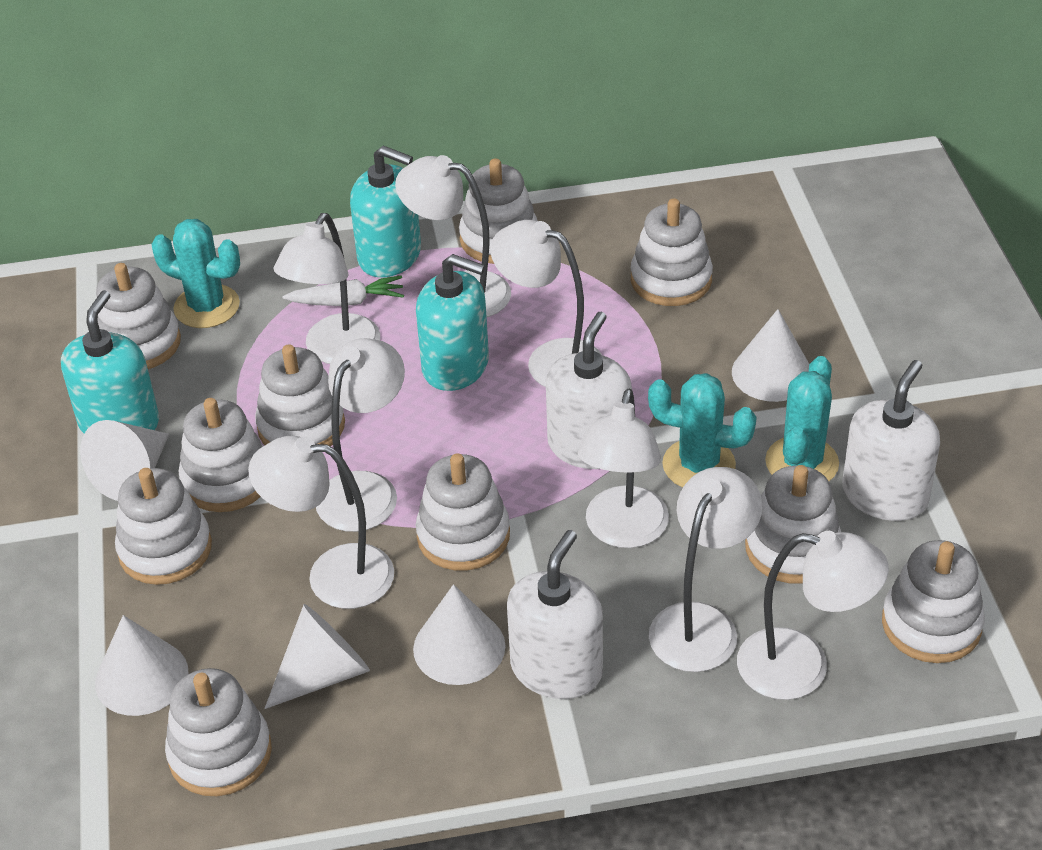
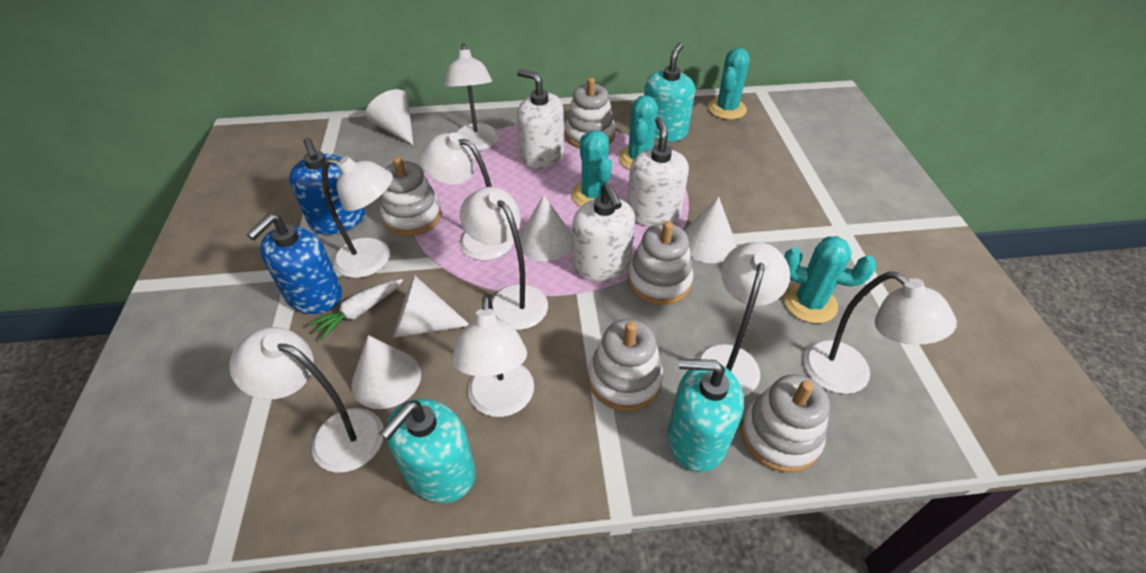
blue soap dispenser: 0 -> 2
turquoise cactus: 3 -> 4
white stacking toy: 10 -> 5

